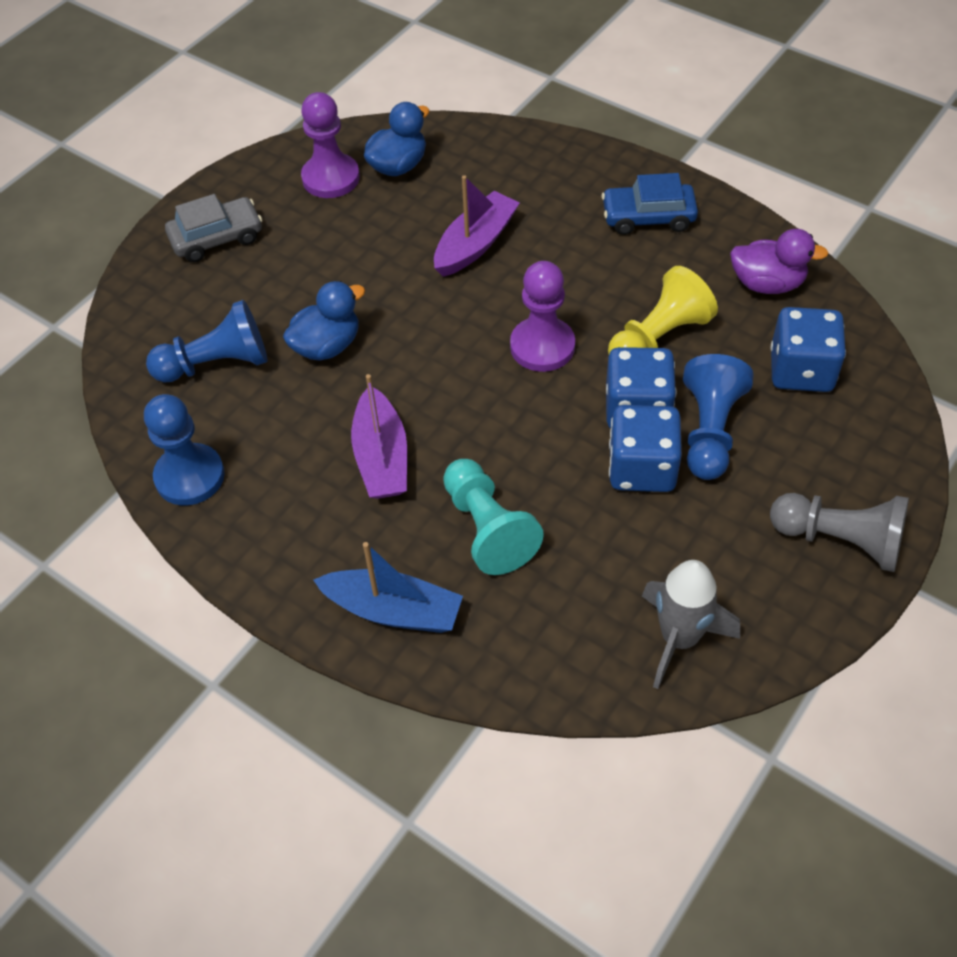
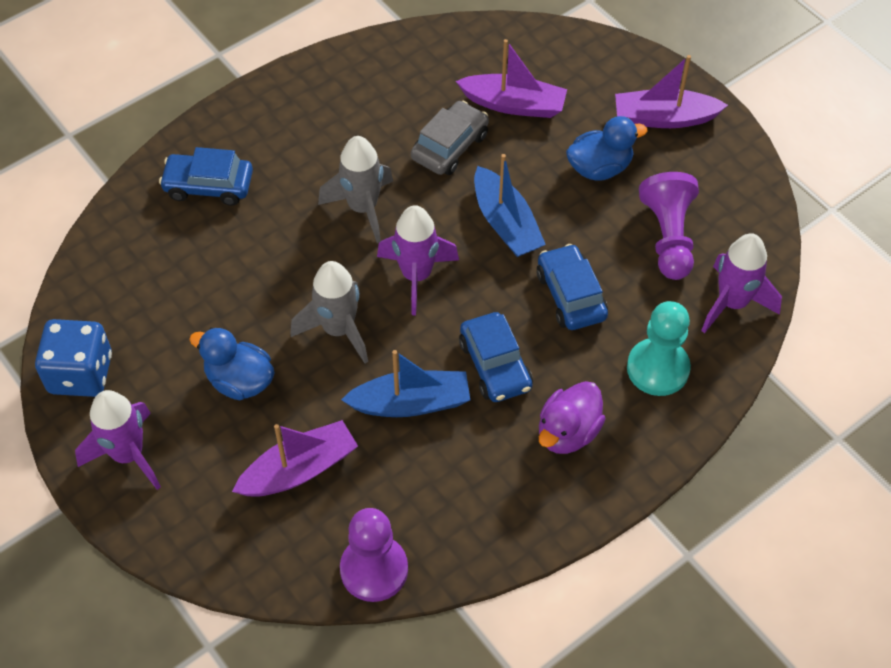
blue boat: 1 -> 2
blue car: 1 -> 3
blue dice: 3 -> 1
blue pawn: 3 -> 0
grey pawn: 1 -> 0
grey rocket: 1 -> 2
purple boat: 2 -> 3
purple rocket: 0 -> 3
yellow pawn: 1 -> 0

